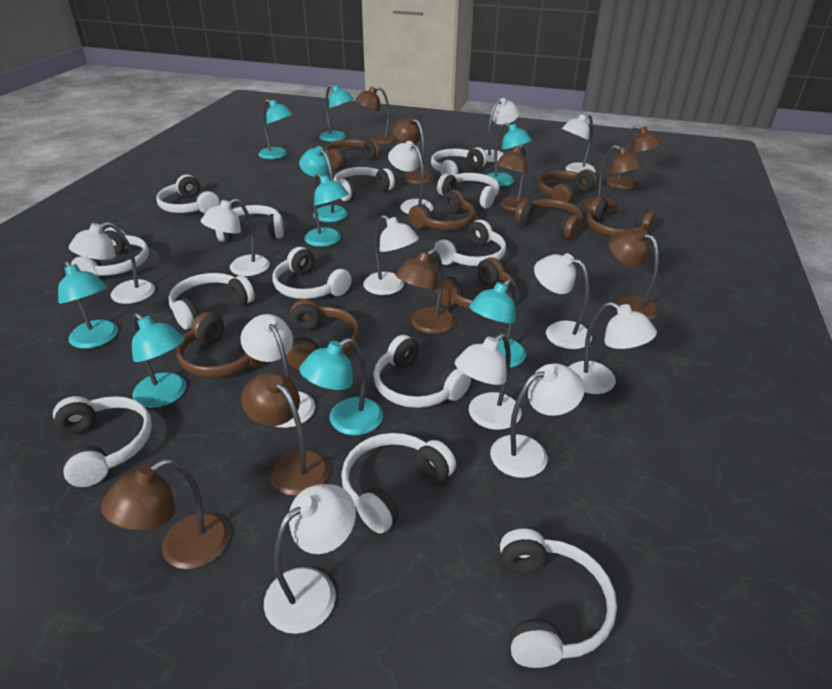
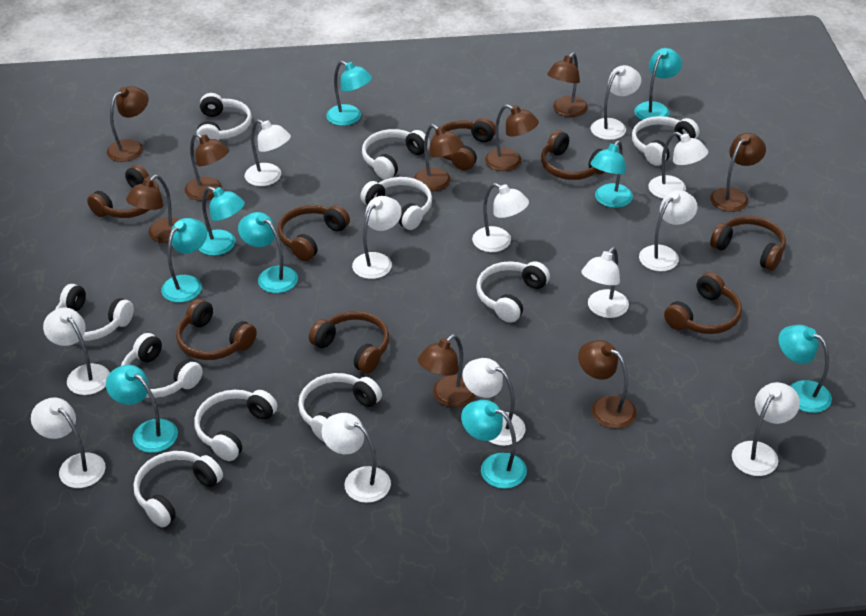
white headphones: 13 -> 10

